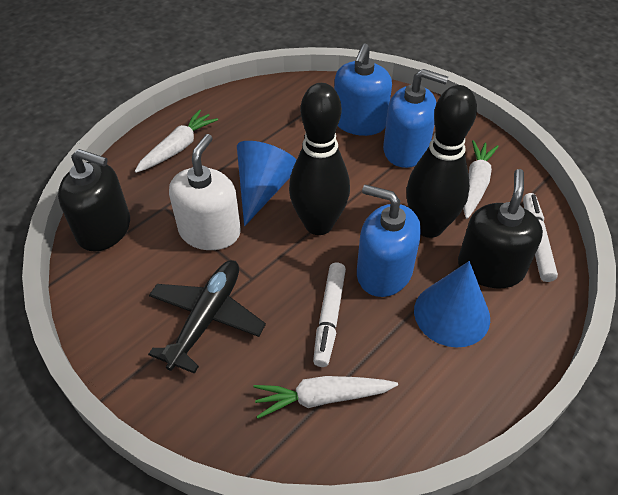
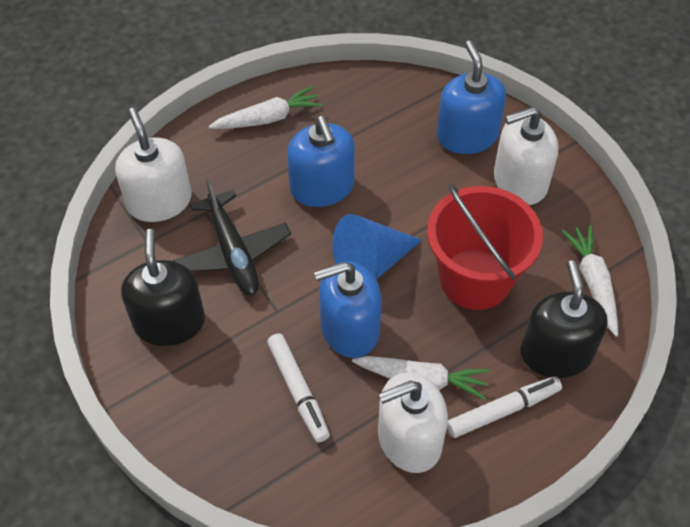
black bowling pin: 2 -> 0
blue cone: 2 -> 1
red bucket: 0 -> 1
white soap dispenser: 1 -> 3

